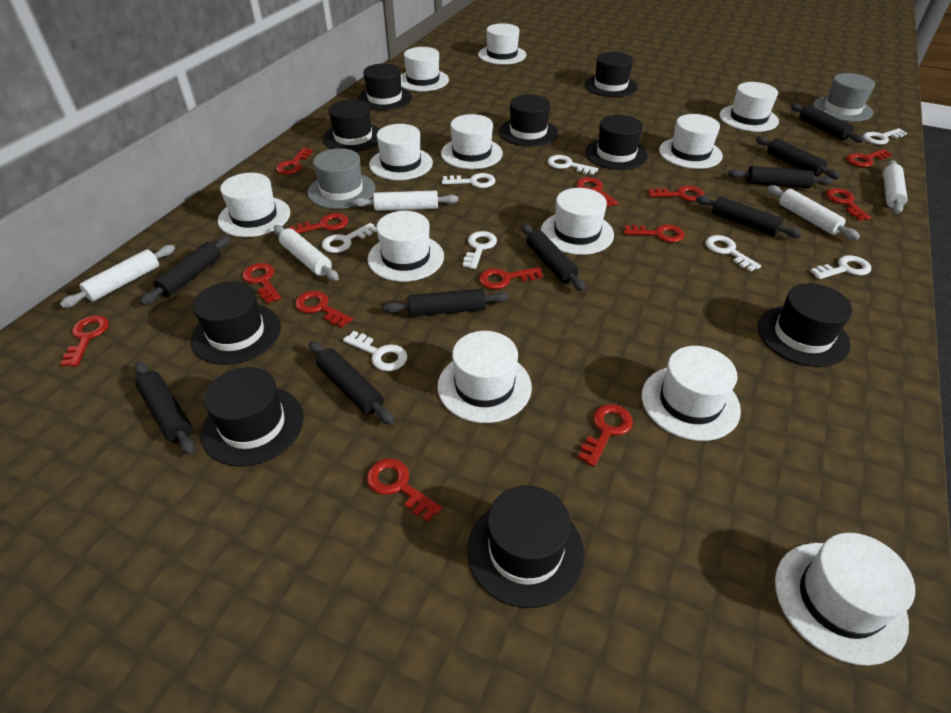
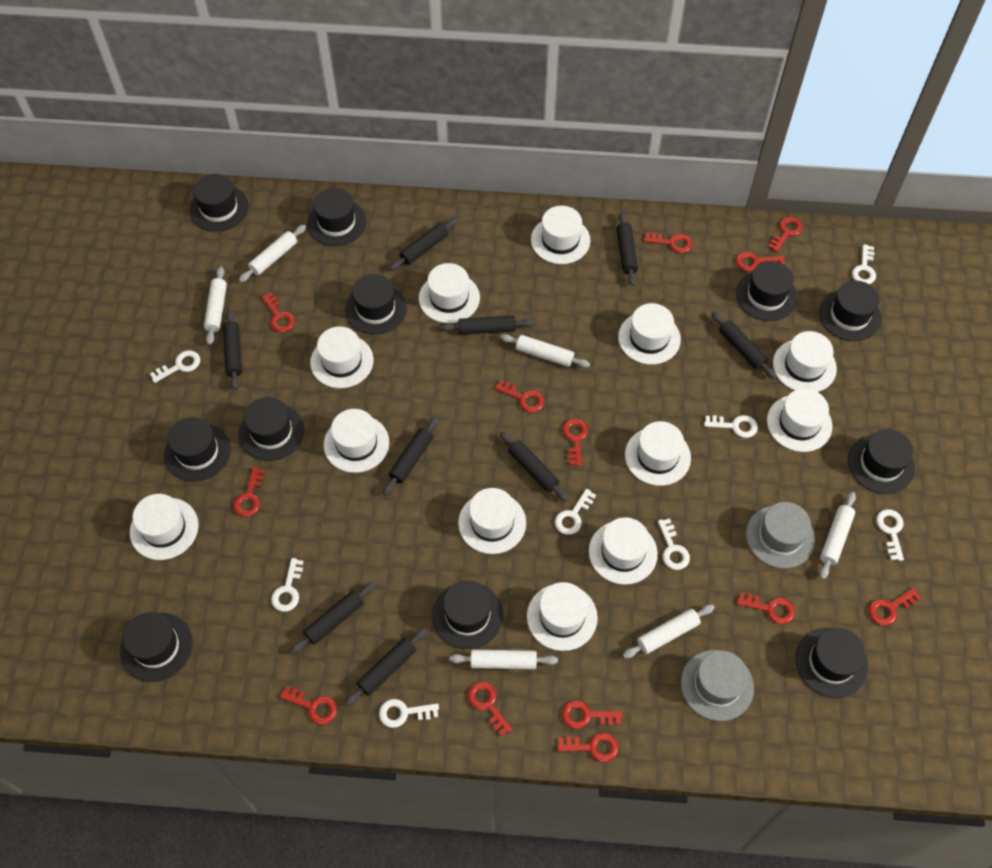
black hat: 9 -> 11
white rolling pin: 5 -> 6

